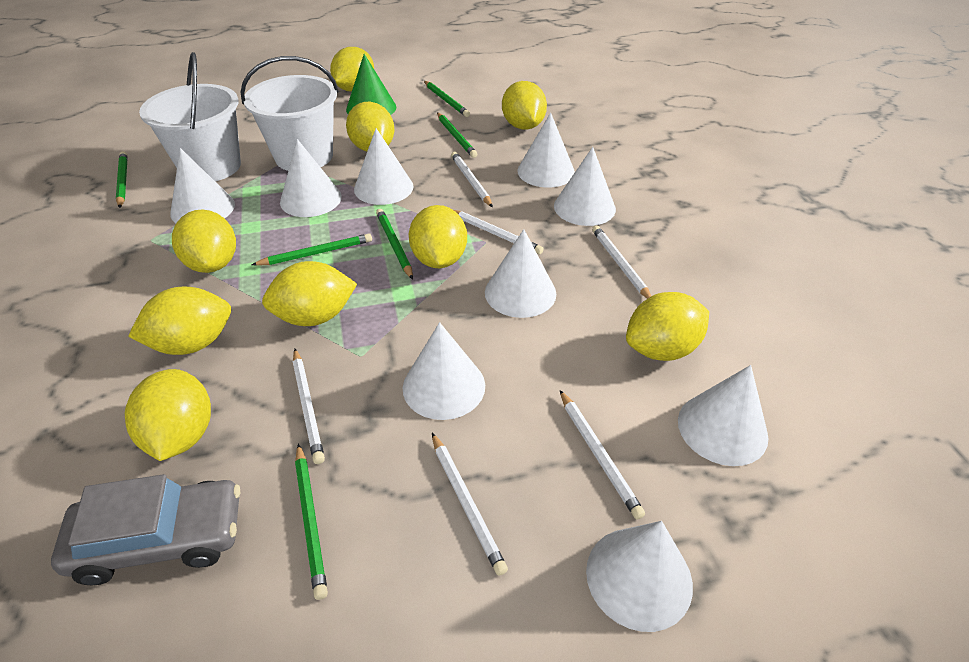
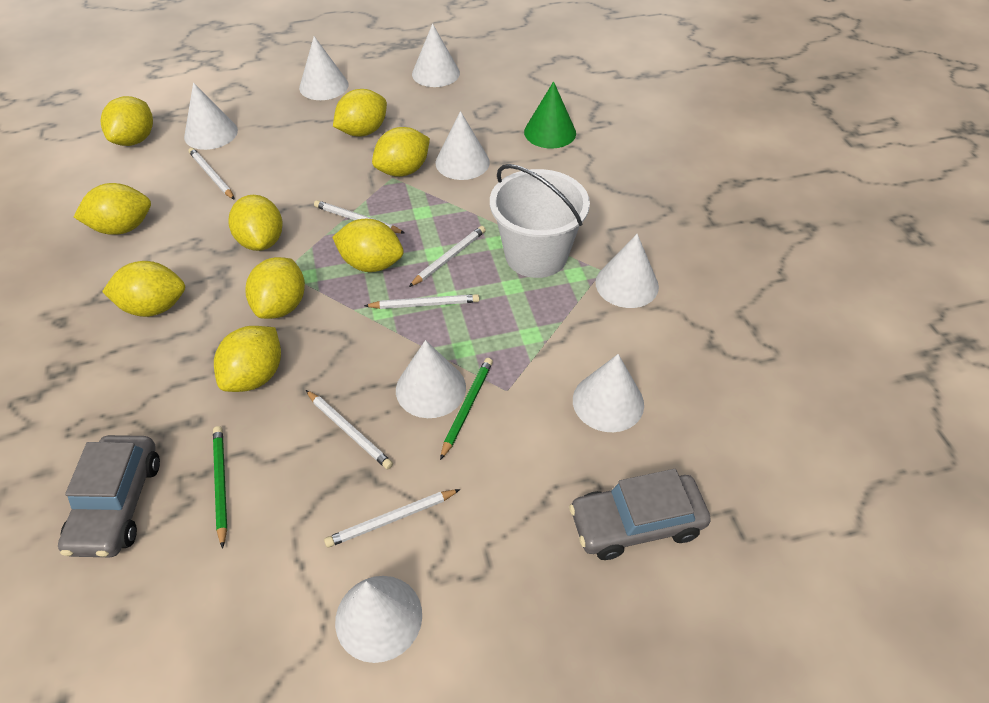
green pencil: 6 -> 2
grey car: 1 -> 2
white bucket: 2 -> 1
white cone: 9 -> 8

